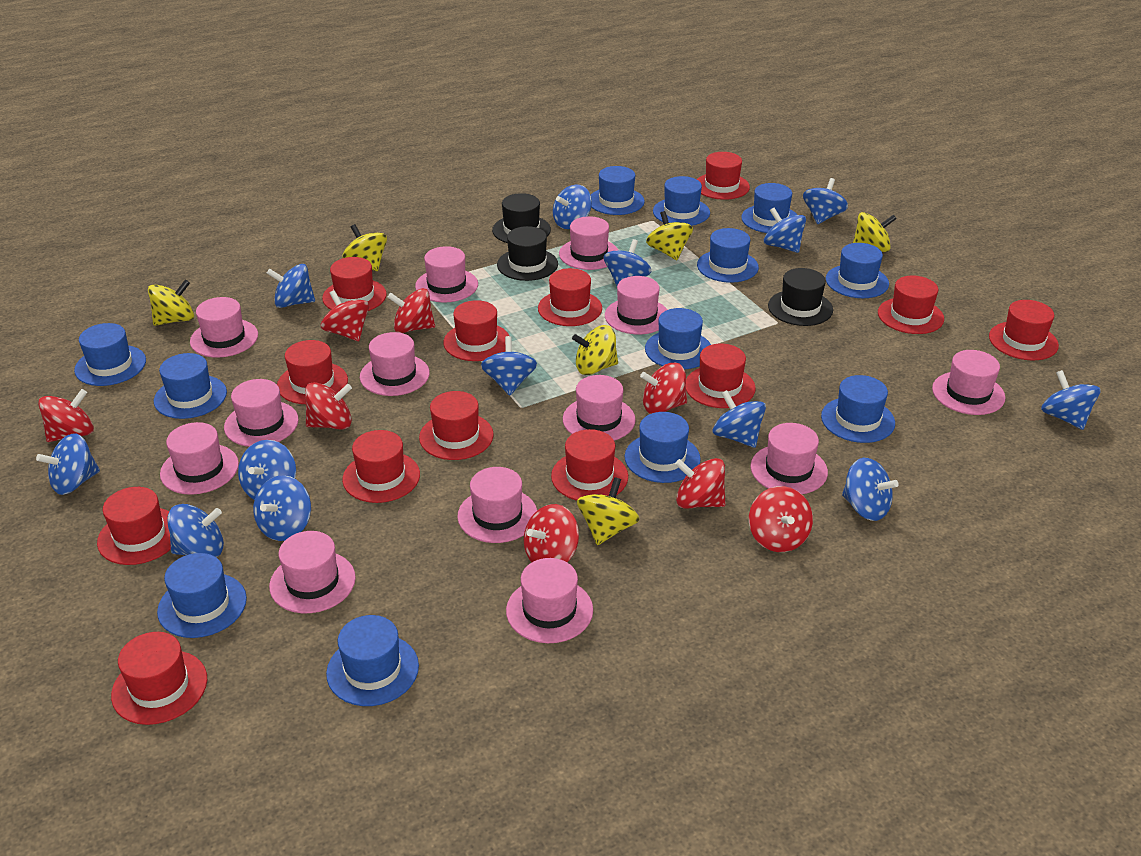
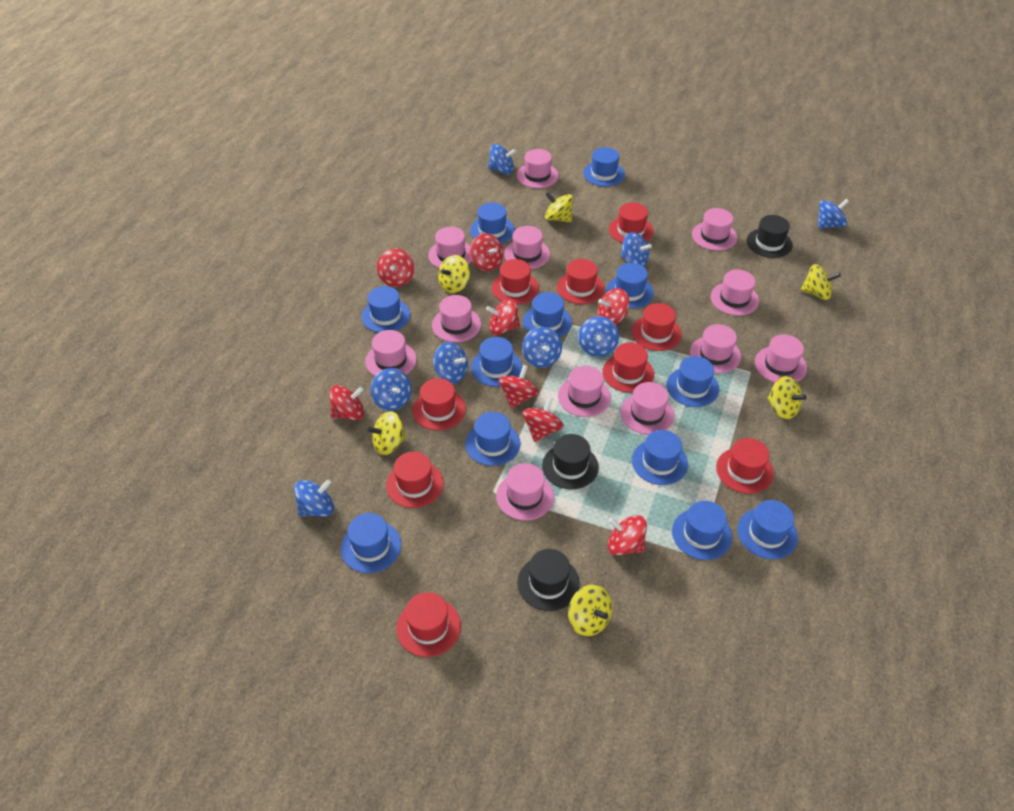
blue spinning top: 13 -> 8
pink hat: 13 -> 12
red hat: 13 -> 9

